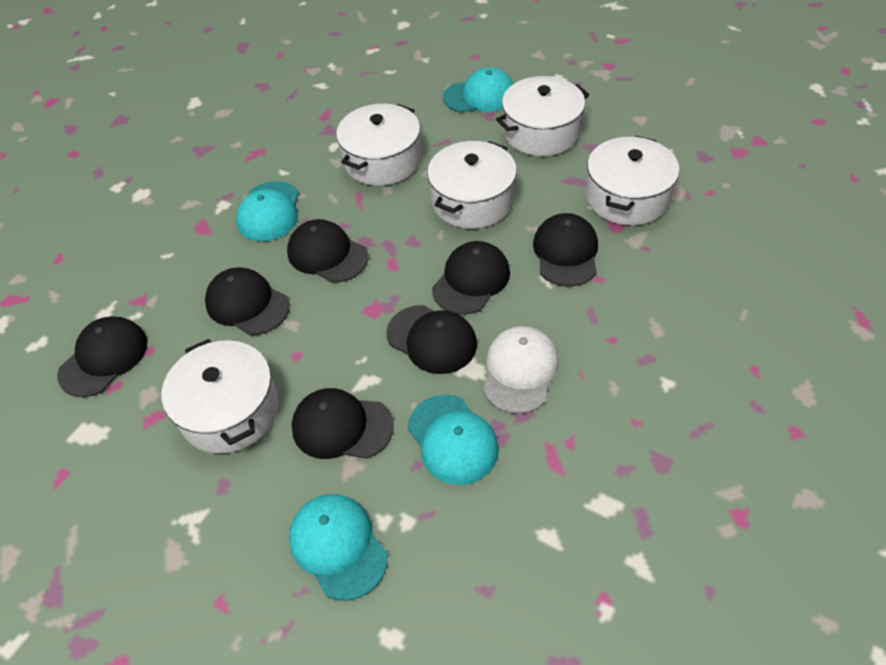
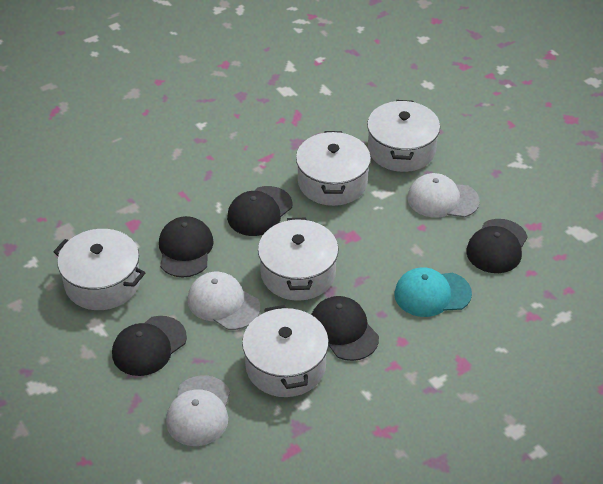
black cap: 7 -> 5
turquoise cap: 4 -> 1
white cap: 1 -> 3

